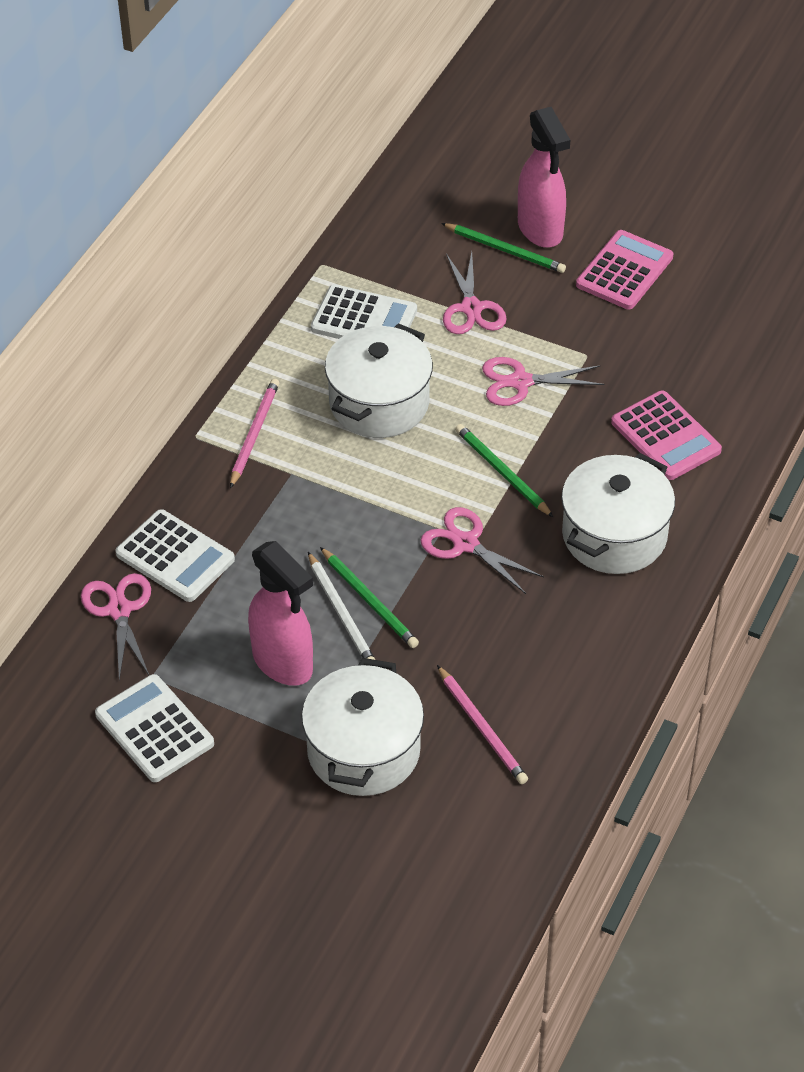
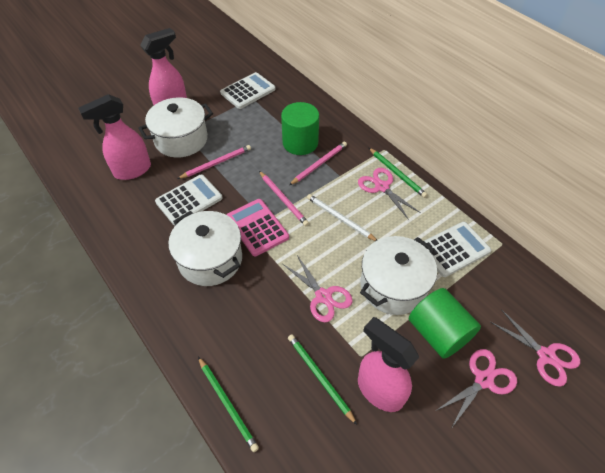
green cylinder: 0 -> 2
pink calculator: 2 -> 1
pink pencil: 2 -> 3
pink spray bottle: 2 -> 3

